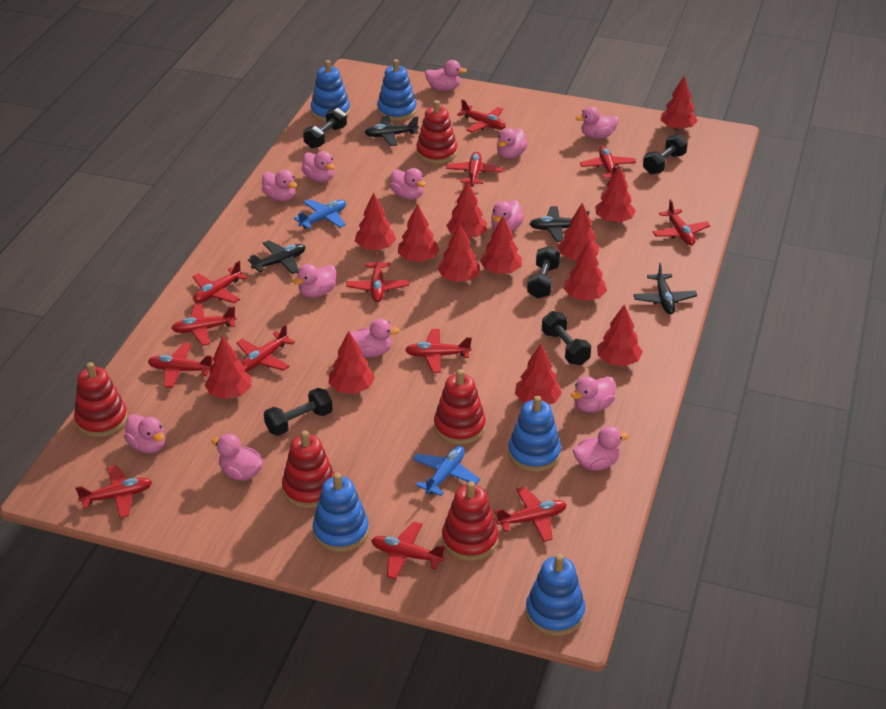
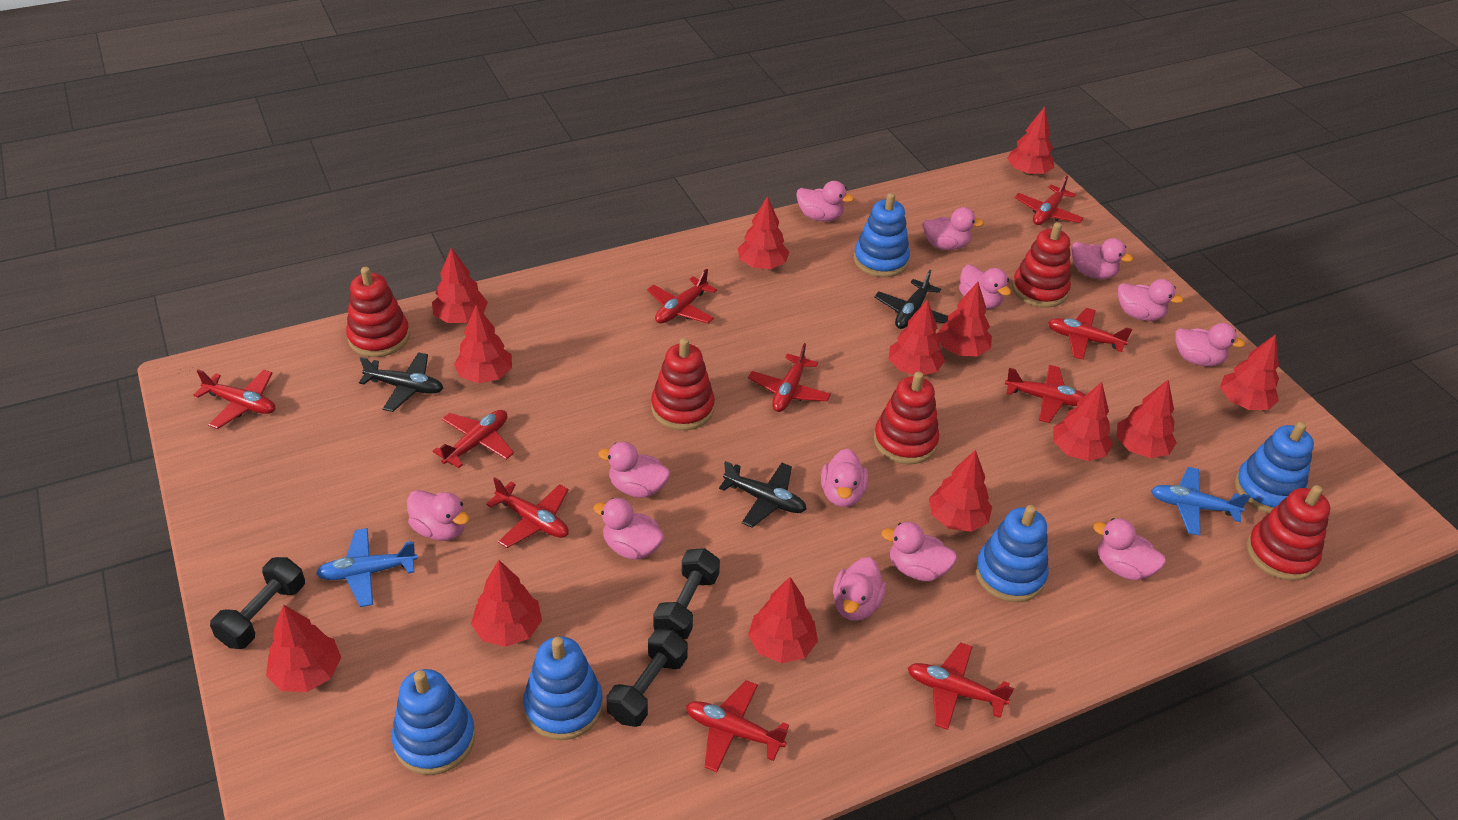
black dumbbell: 5 -> 3
black plane: 4 -> 3
red plane: 13 -> 10

